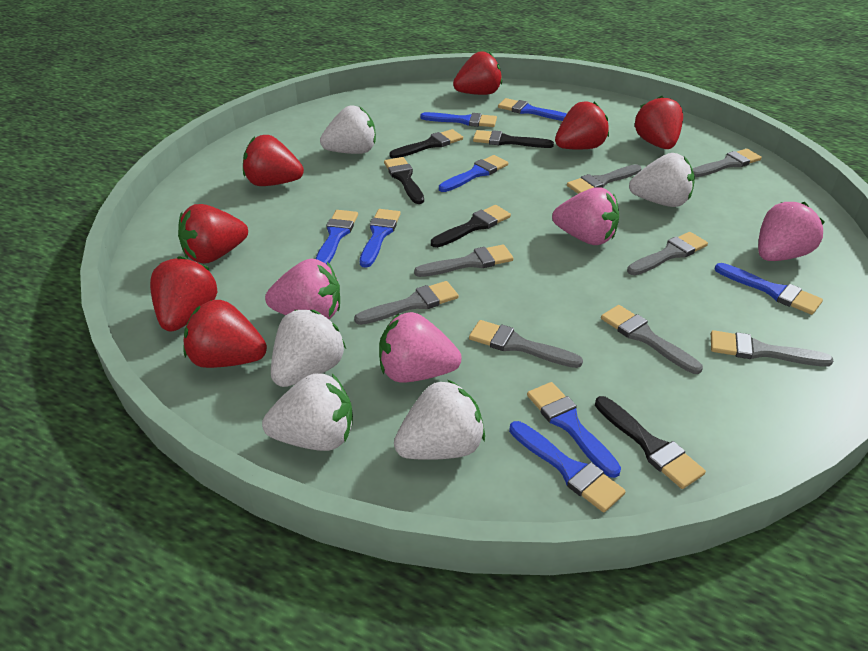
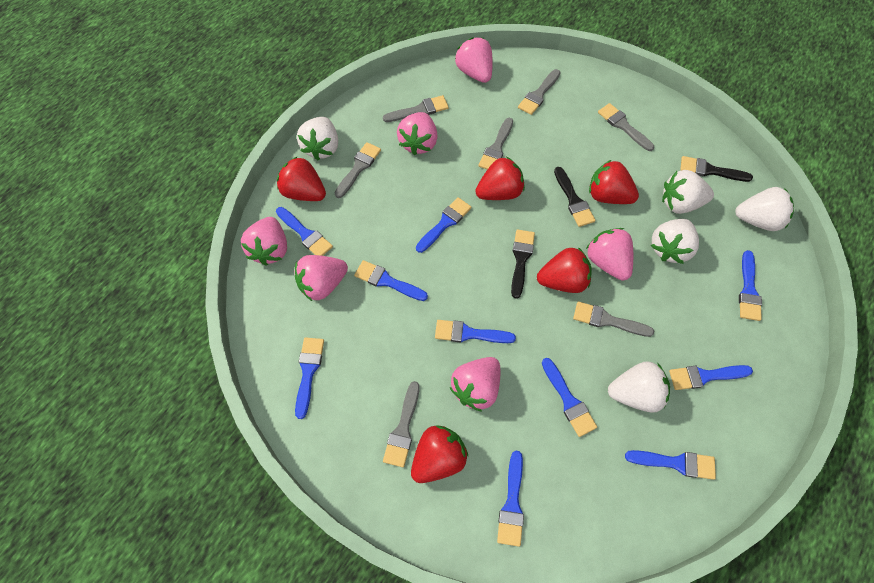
black brush: 5 -> 3
blue brush: 8 -> 10
grey brush: 8 -> 7
pink strawberry: 4 -> 6
red strawberry: 7 -> 5

